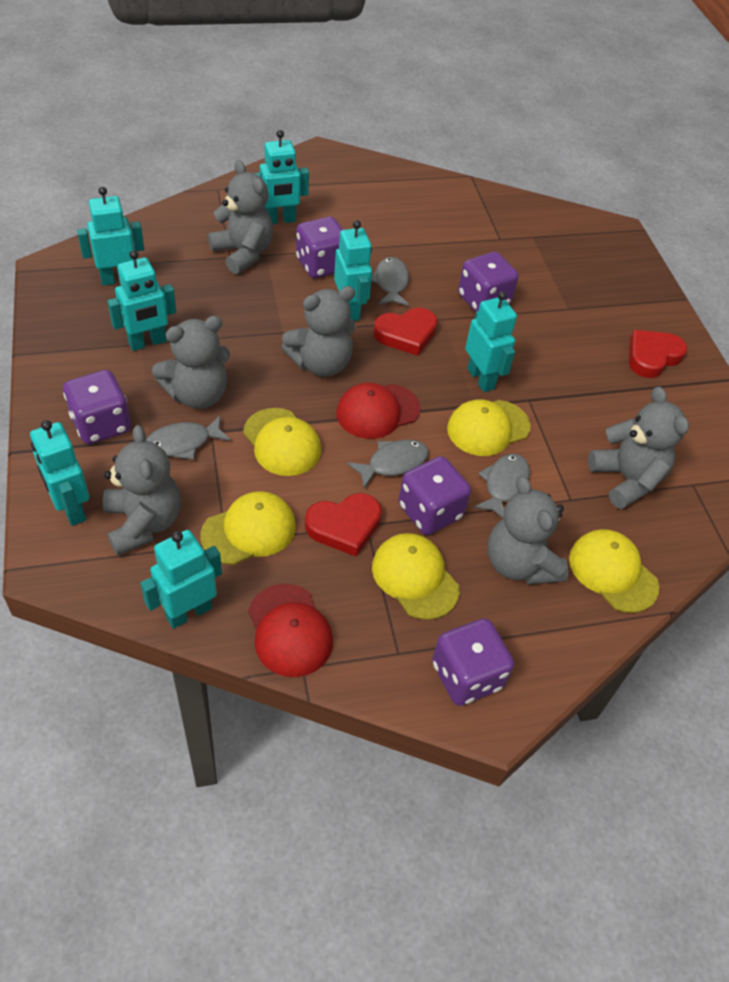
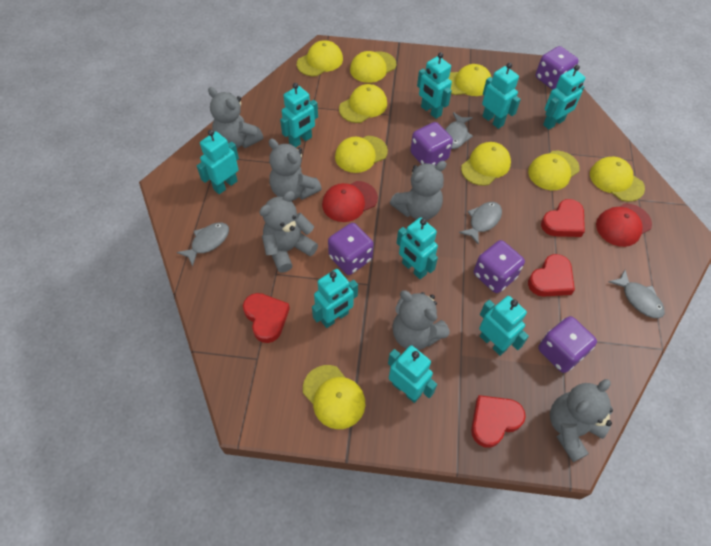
red heart: 3 -> 4
turquoise robot: 7 -> 9
yellow cap: 5 -> 9

